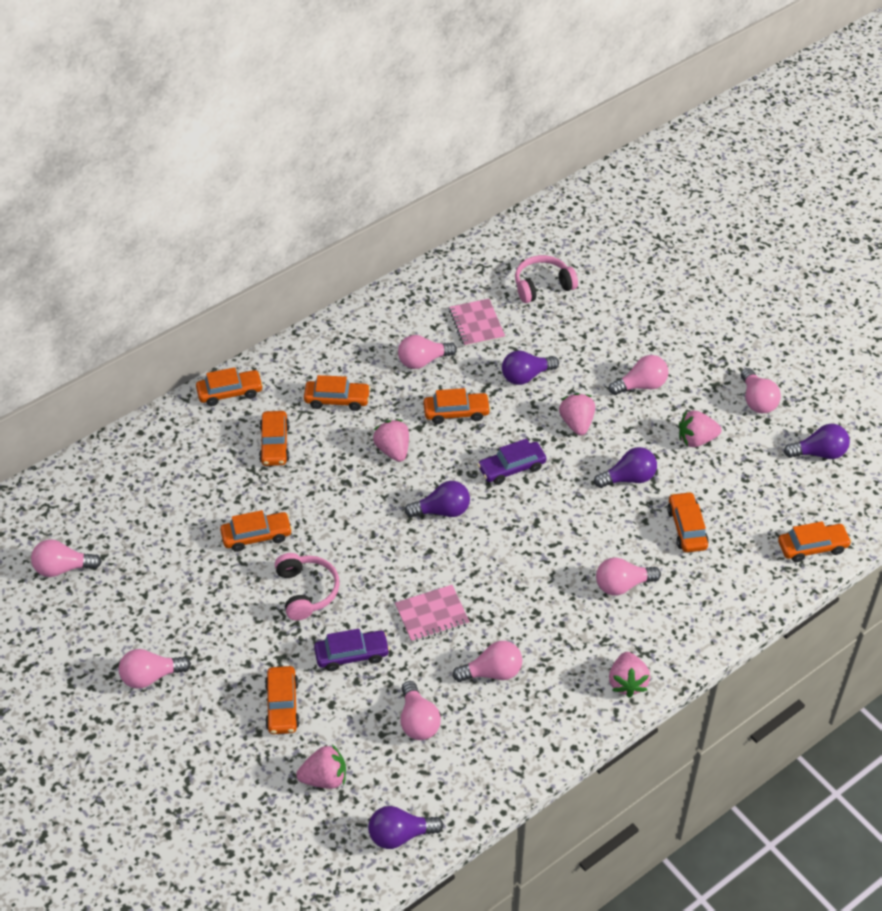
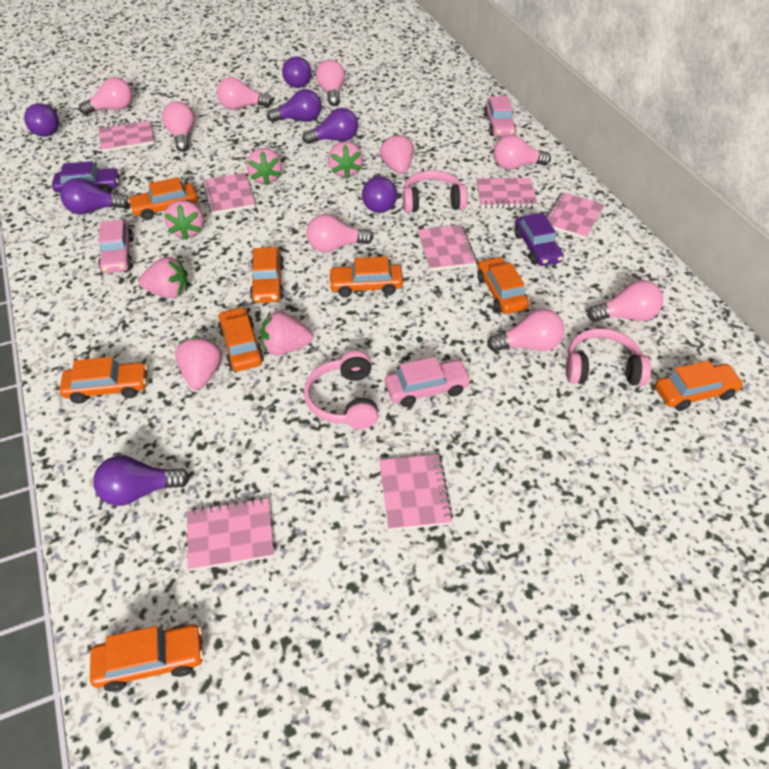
pink car: 0 -> 3
pink headphones: 2 -> 3
pink notebook: 2 -> 7
pink strawberry: 5 -> 7
purple light bulb: 5 -> 7

